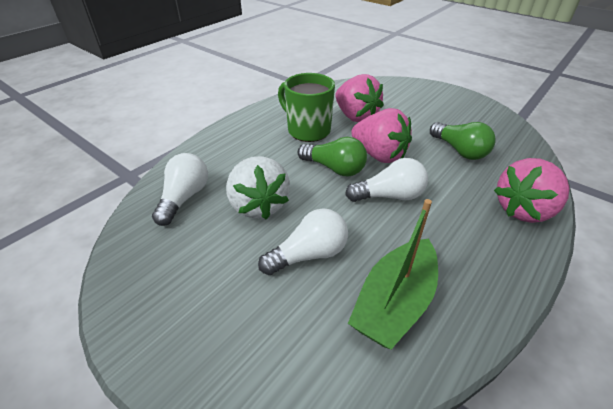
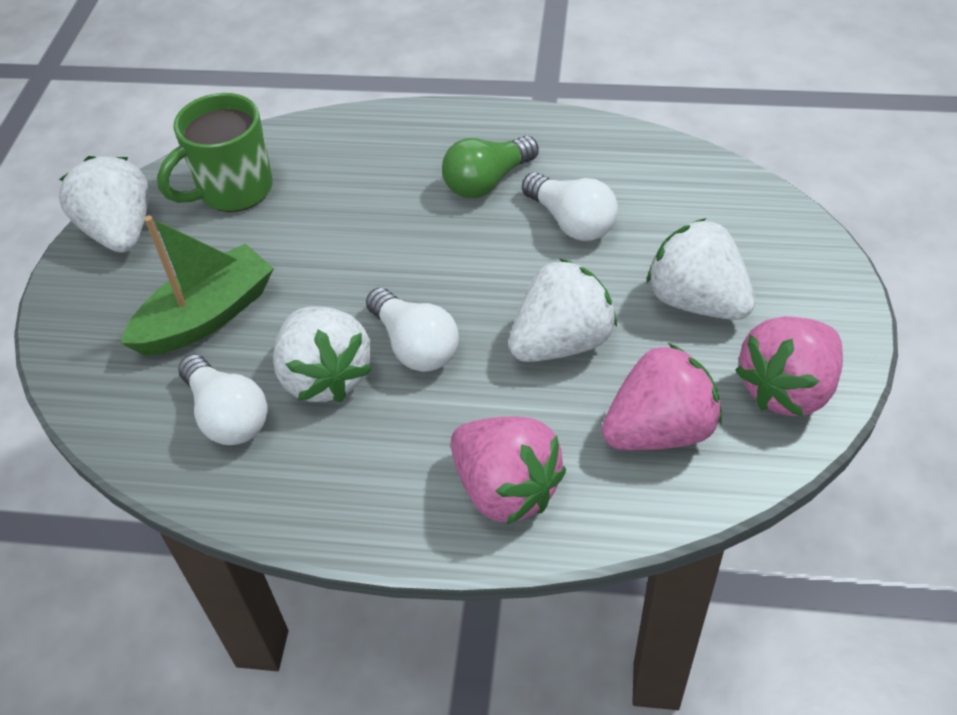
green light bulb: 2 -> 1
white strawberry: 1 -> 4

